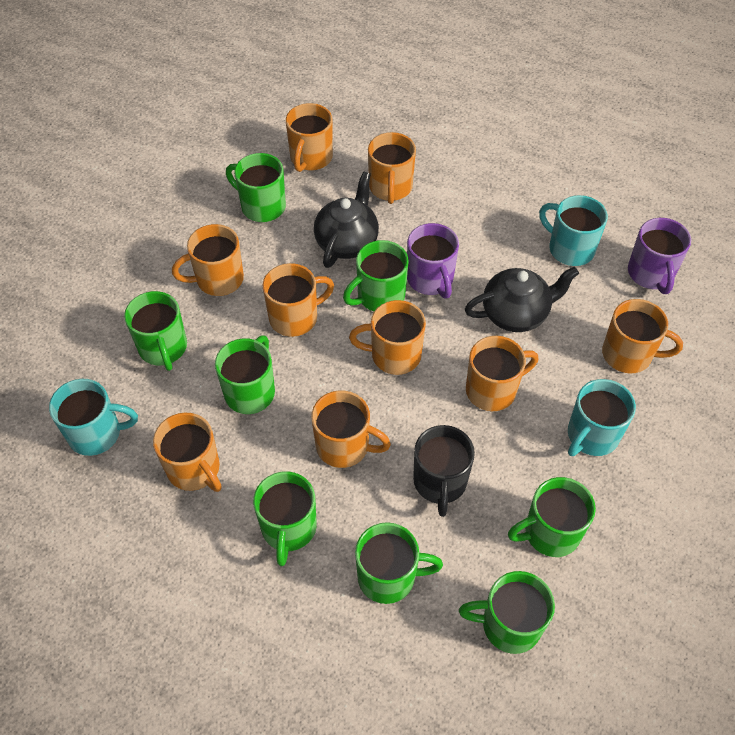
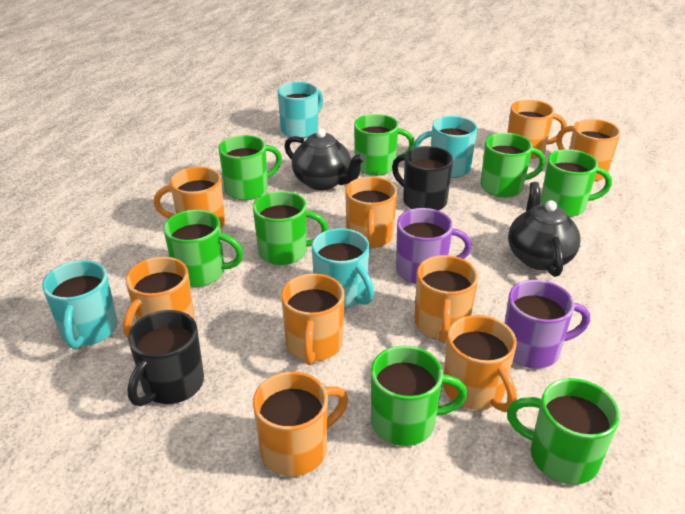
black mug: 1 -> 2
turquoise mug: 3 -> 4

